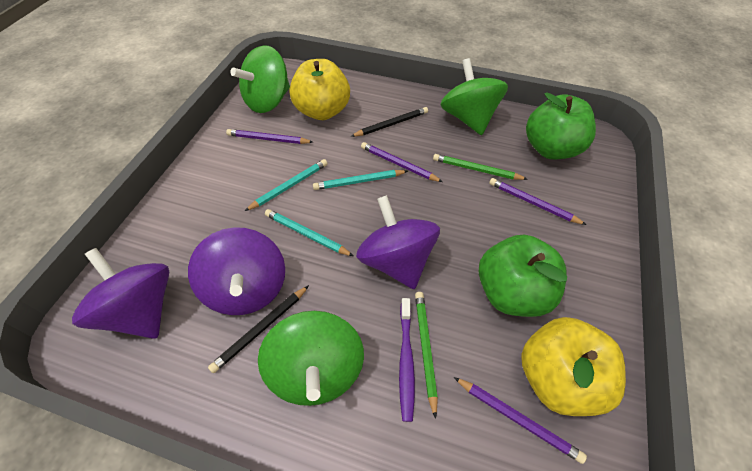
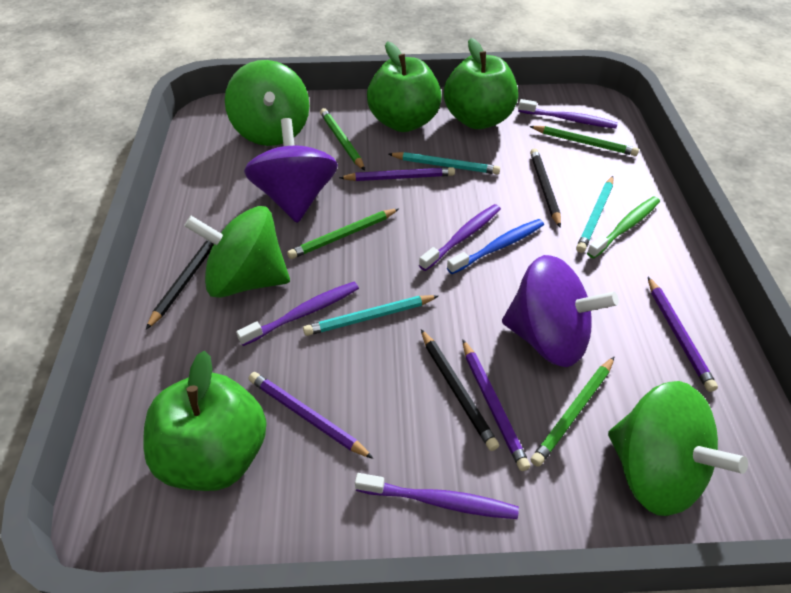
black pencil: 2 -> 3
blue toothbrush: 0 -> 1
green apple: 2 -> 3
green pencil: 2 -> 4
green toothbrush: 0 -> 1
purple spinning top: 3 -> 2
purple toothbrush: 1 -> 4
yellow apple: 2 -> 0

